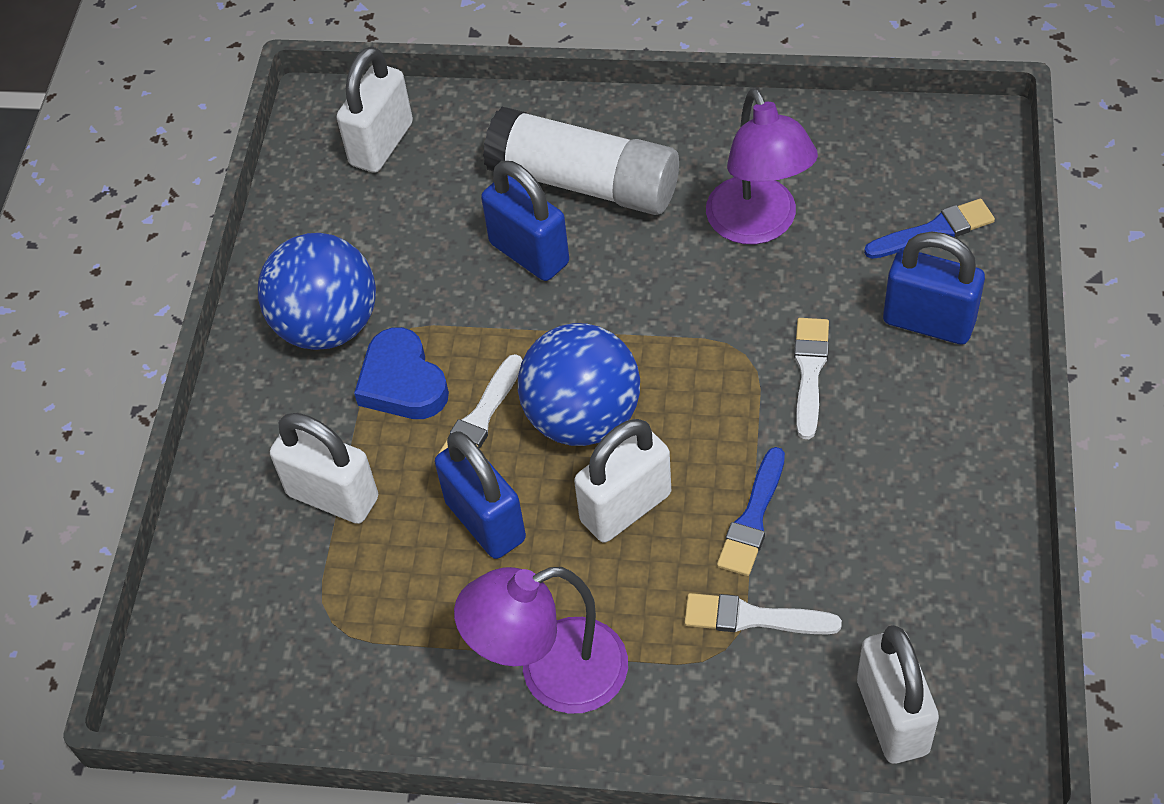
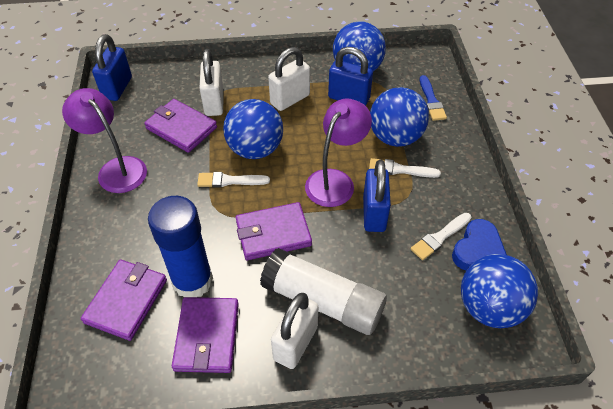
blue ball: 2 -> 4
blue brush: 2 -> 1
blue glue stick: 0 -> 1
purple wallet: 0 -> 4
white padlock: 4 -> 3

